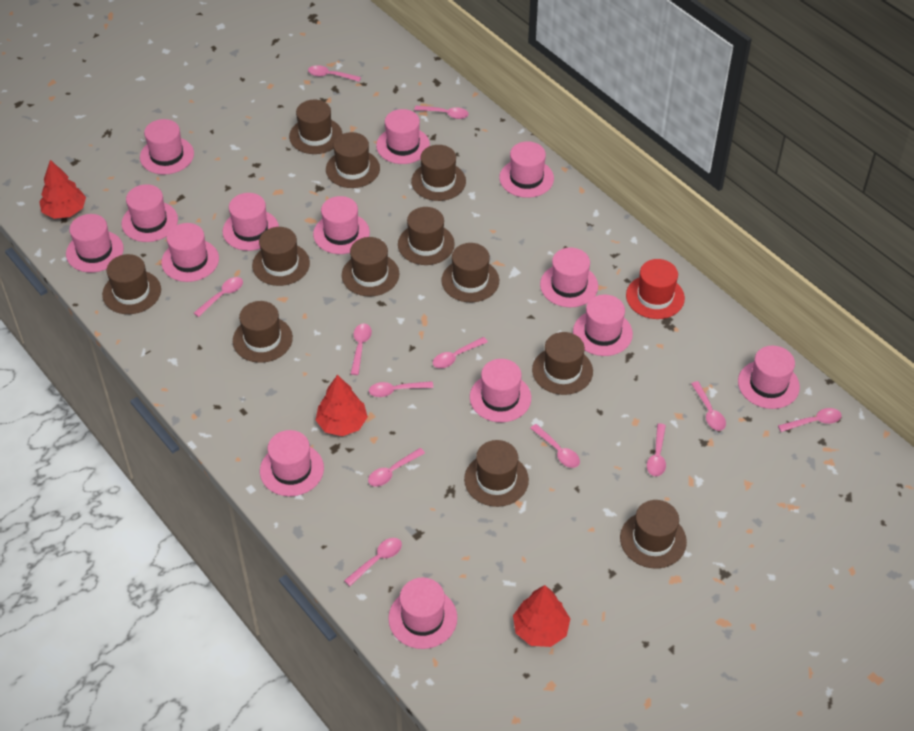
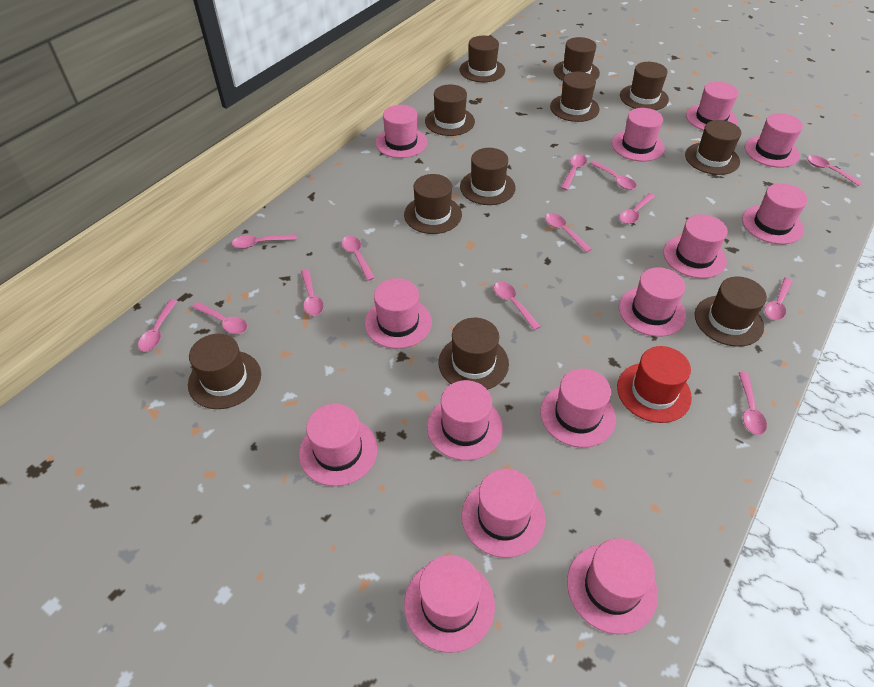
brown hat: 12 -> 11
pink spoon: 12 -> 13
red tree: 3 -> 0

